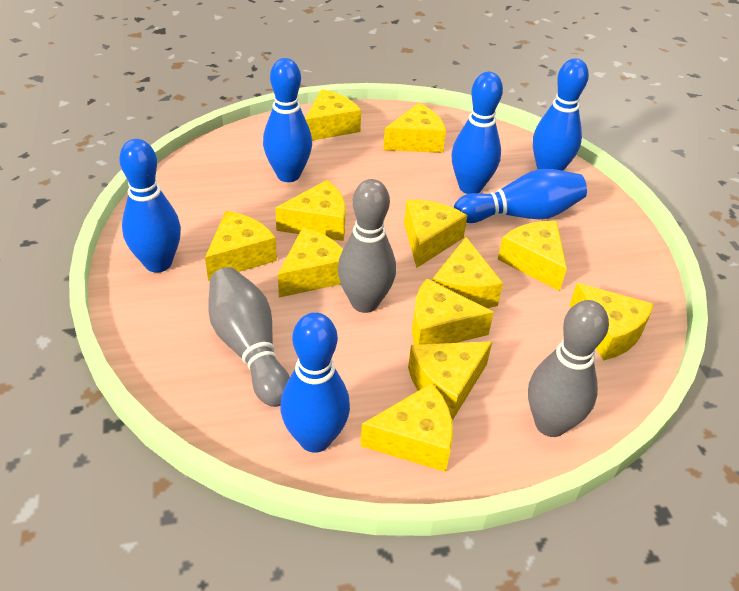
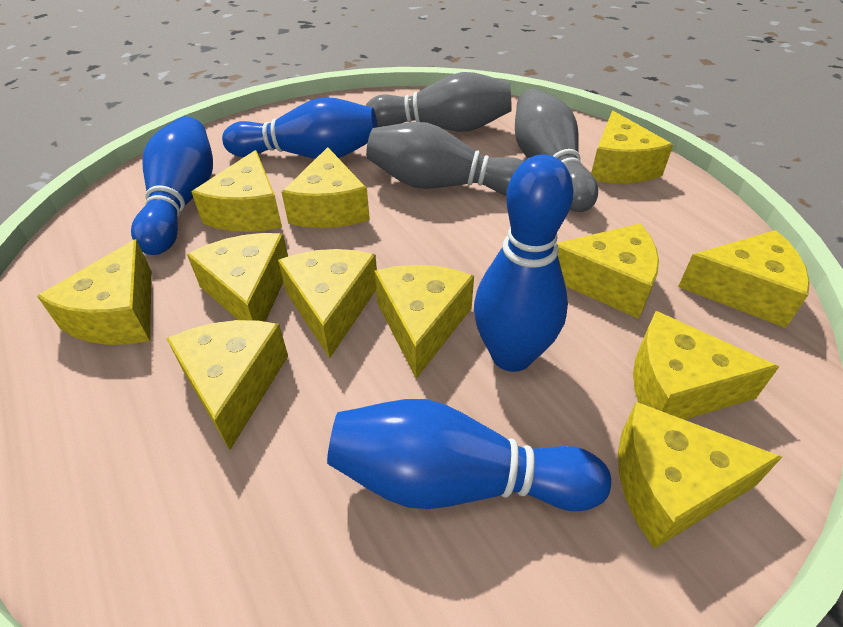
blue bowling pin: 6 -> 4

